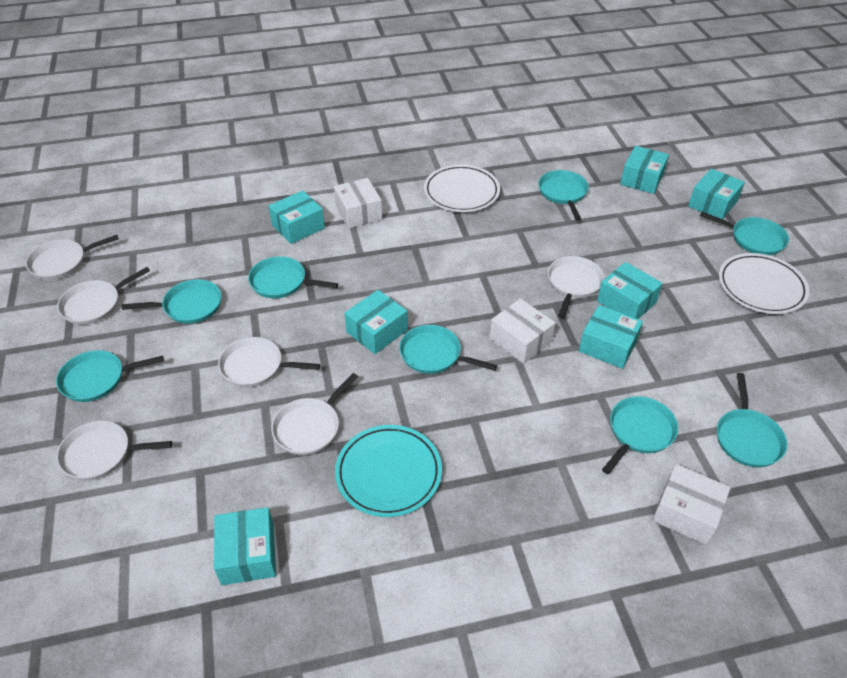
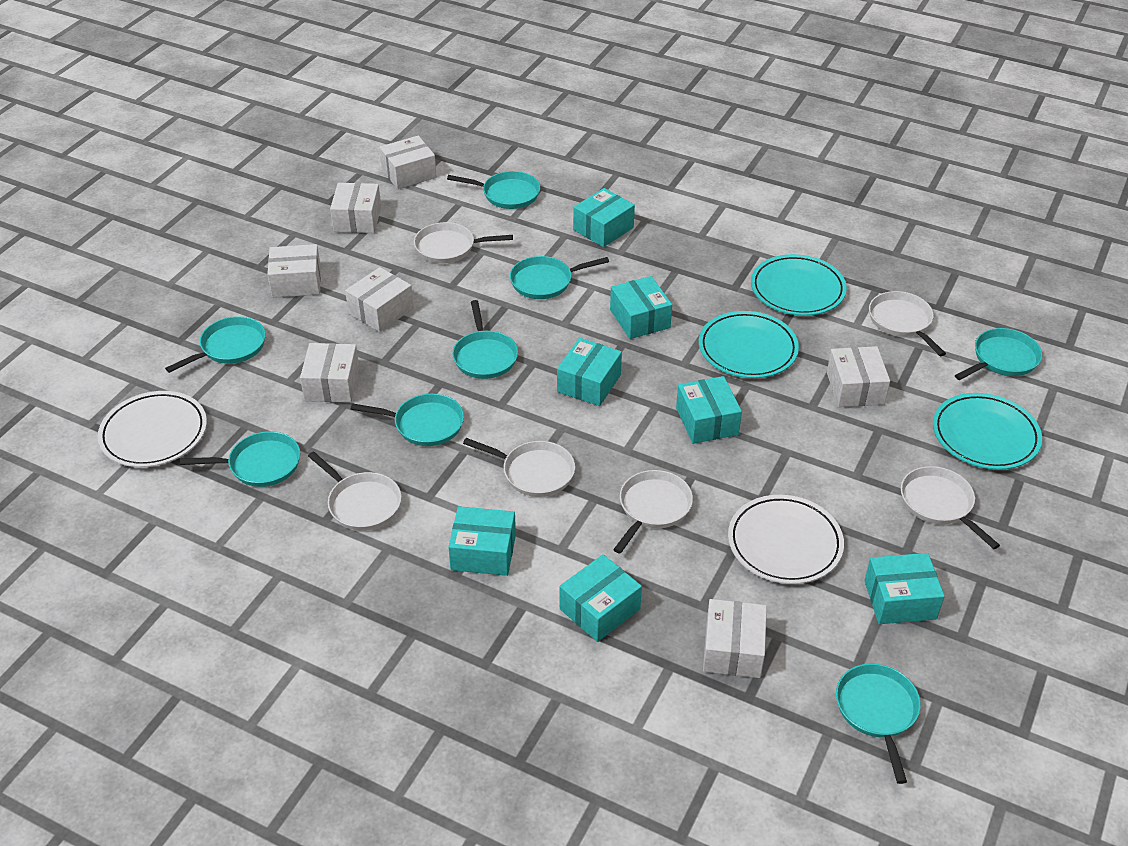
turquoise plate: 1 -> 3
white box: 3 -> 7

